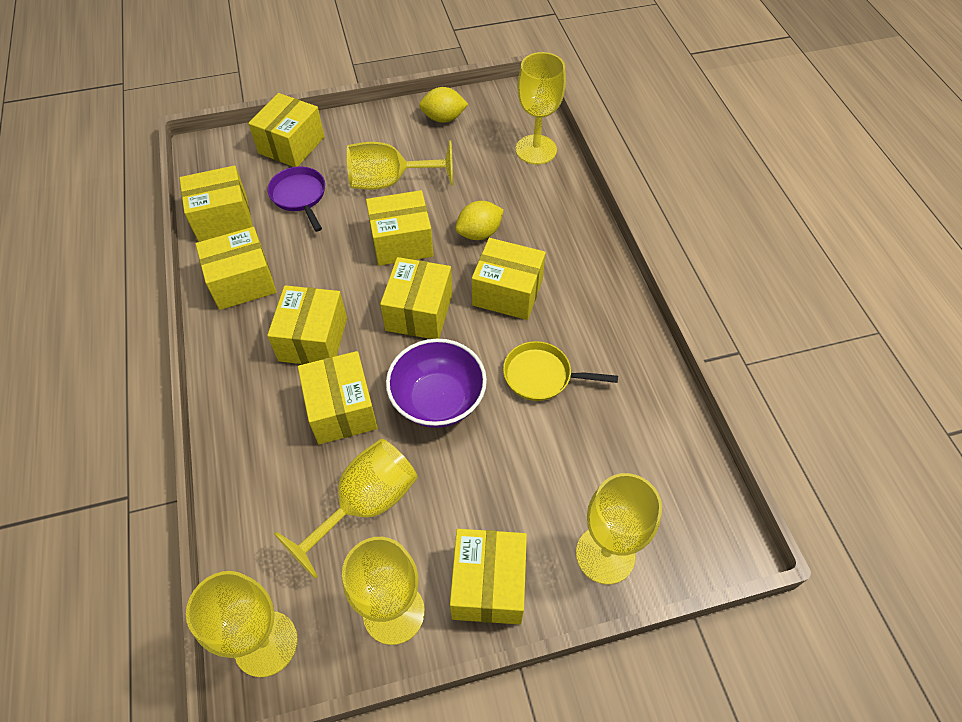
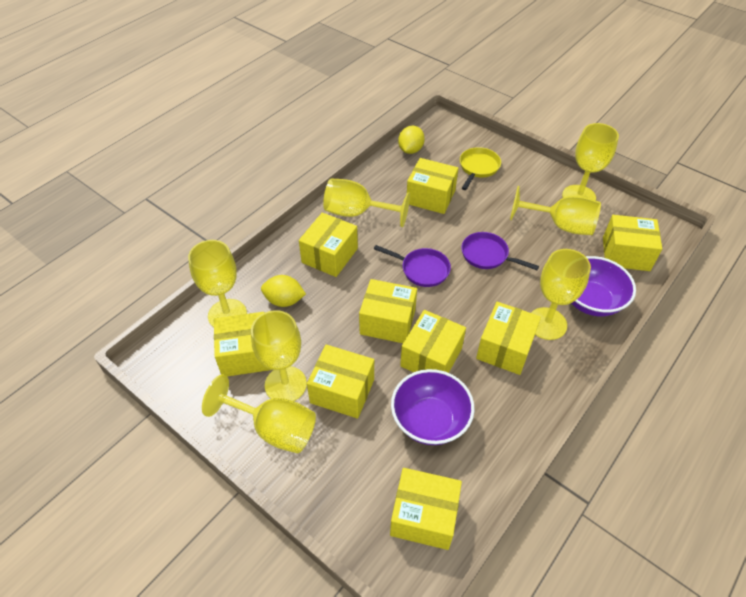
purple bowl: 1 -> 2
purple pan: 1 -> 2
yellow goblet: 6 -> 7

